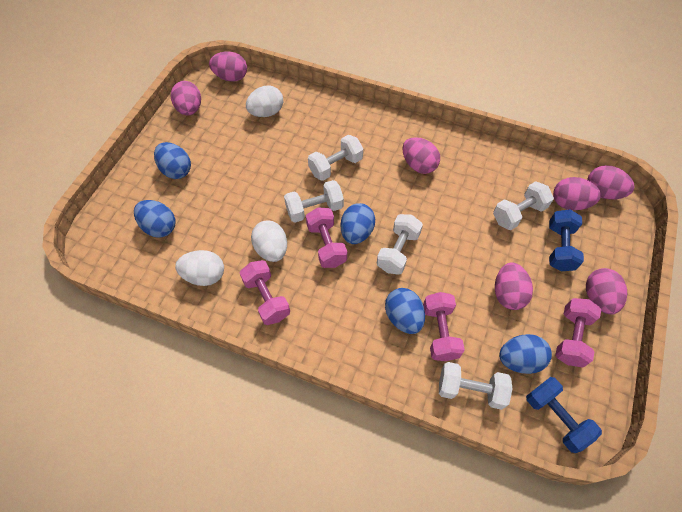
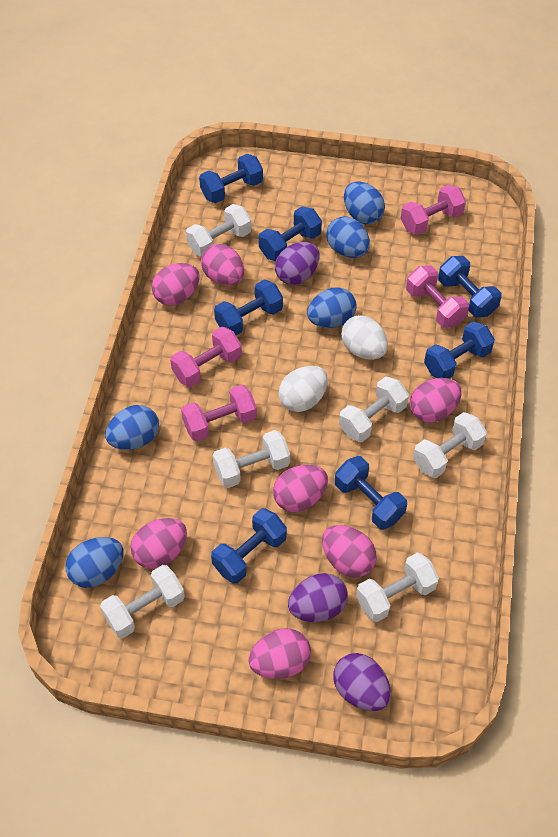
blue dumbbell: 2 -> 7
purple egg: 0 -> 3
white dumbbell: 5 -> 6
white egg: 3 -> 2

